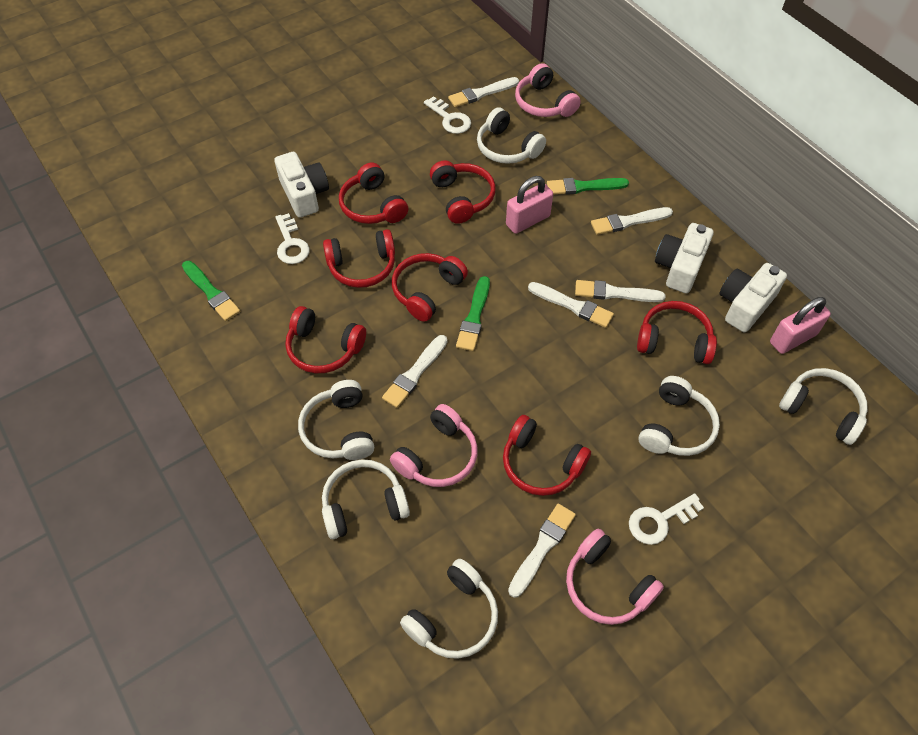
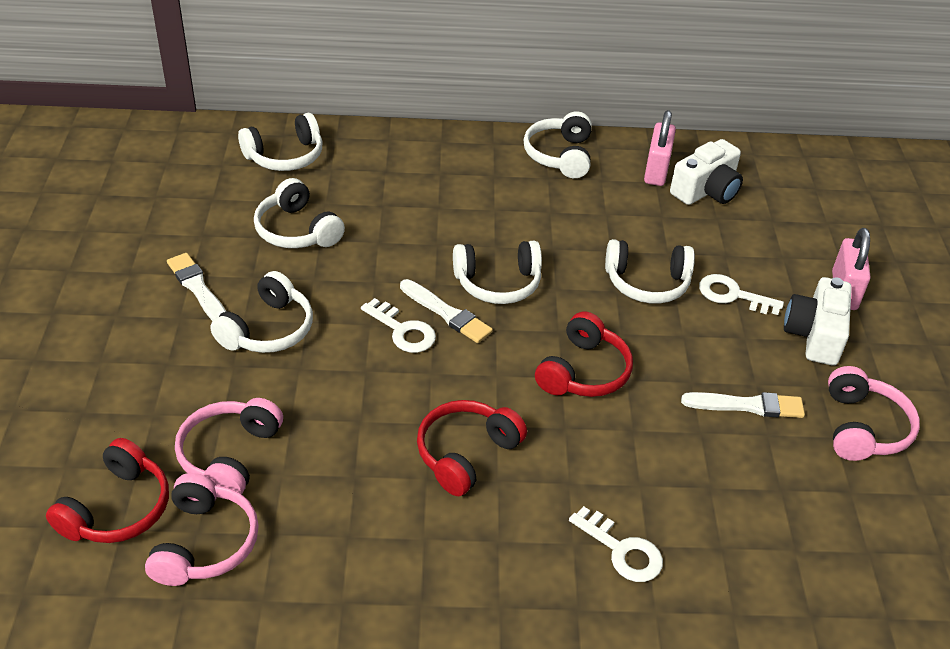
green brush: 3 -> 0
red headphones: 7 -> 3
white brush: 6 -> 3
white camera: 3 -> 2

